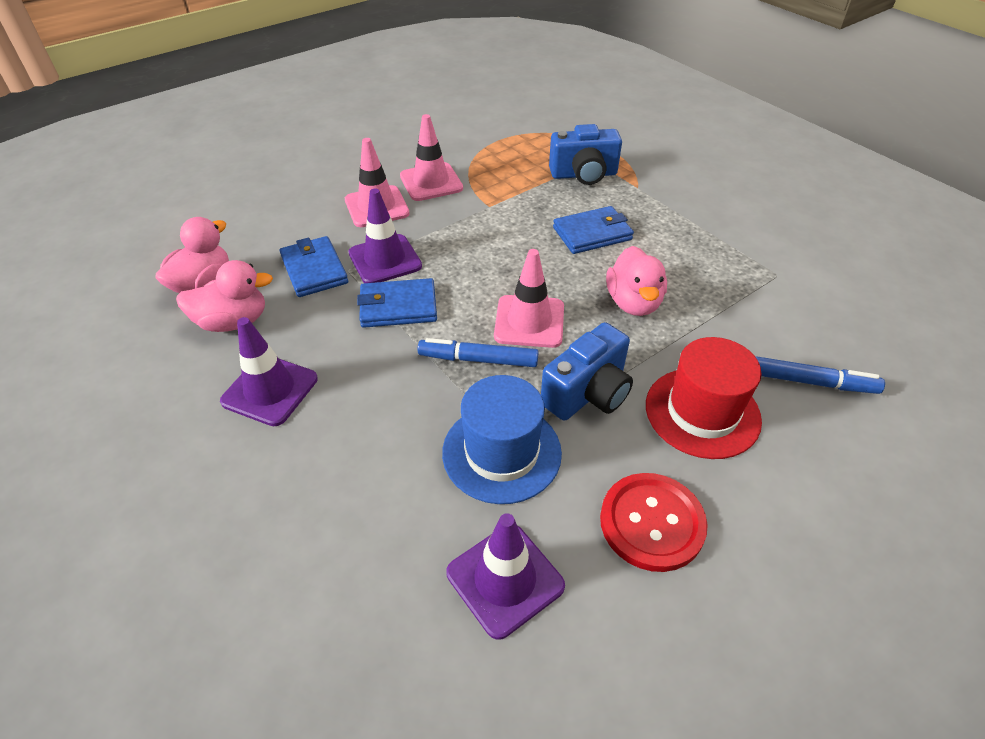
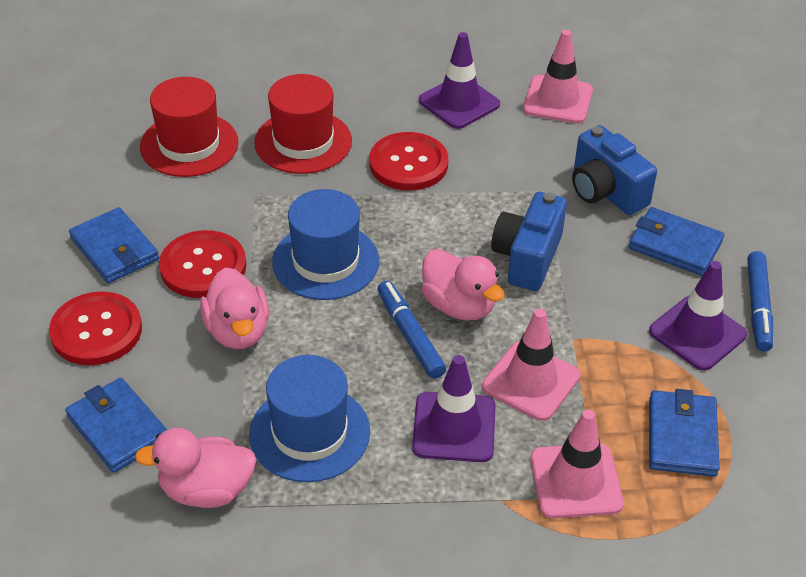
blue hat: 1 -> 2
blue wallet: 3 -> 4
red button: 1 -> 3
red hat: 1 -> 2

